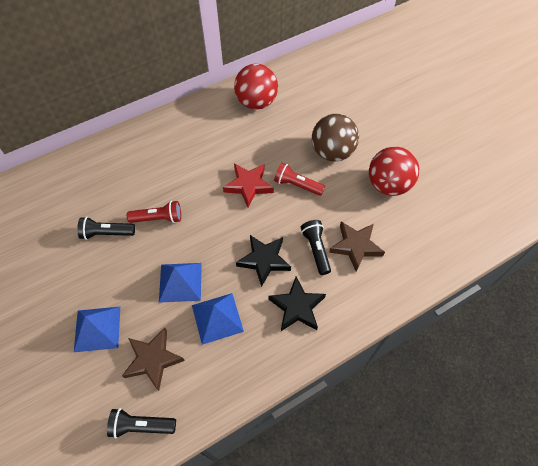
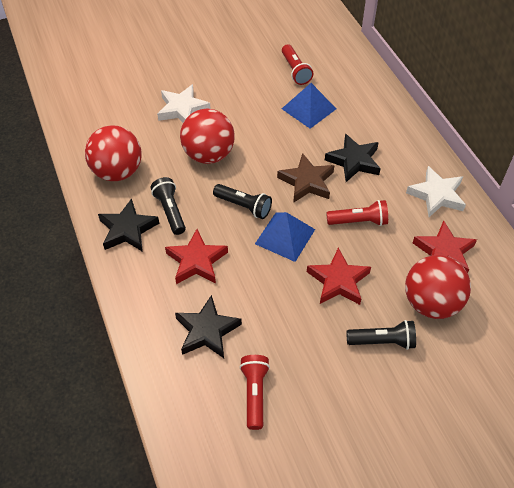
black star: 2 -> 3
blue pyramid: 3 -> 2
brown ball: 1 -> 0
brown star: 2 -> 1
red ball: 2 -> 3
red flashlight: 2 -> 3
red star: 1 -> 3
white star: 0 -> 2

